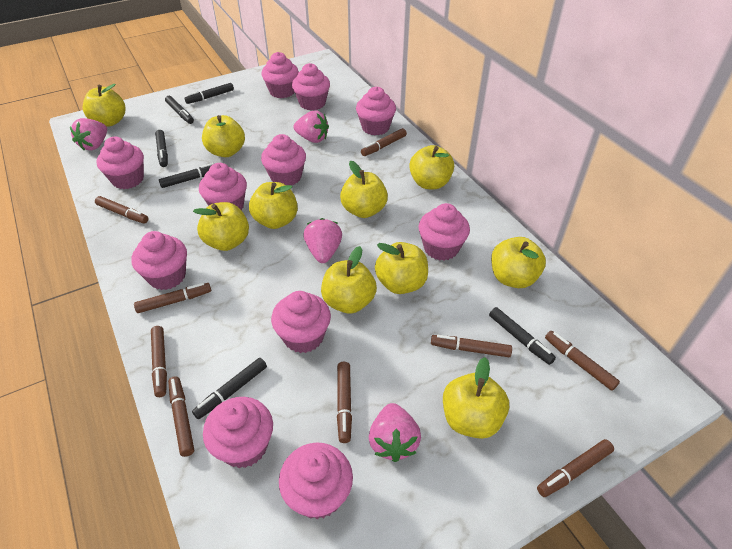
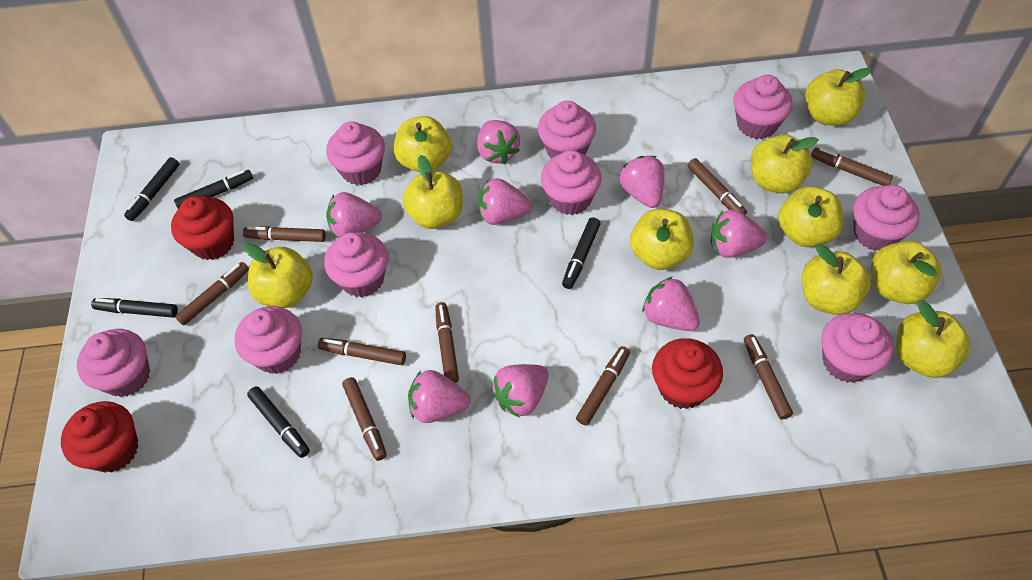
black marker: 6 -> 5
pink cupcake: 11 -> 9
pink strawberry: 4 -> 8
red cupcake: 0 -> 3

